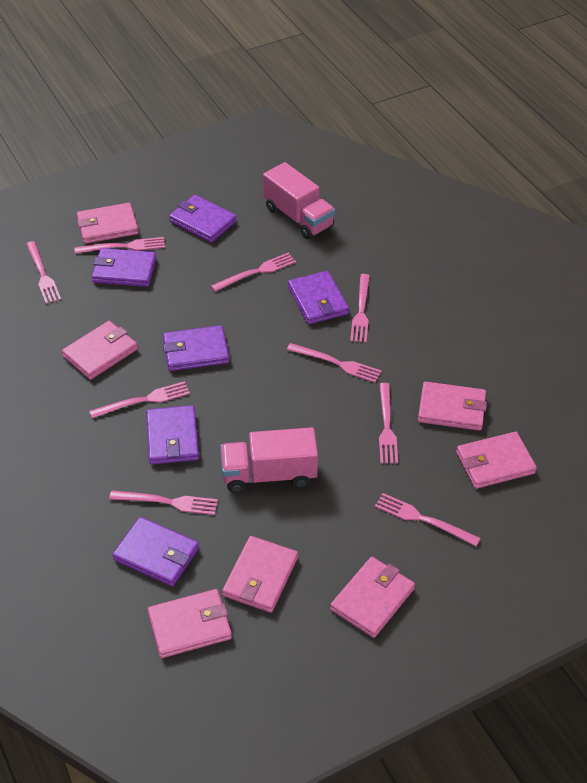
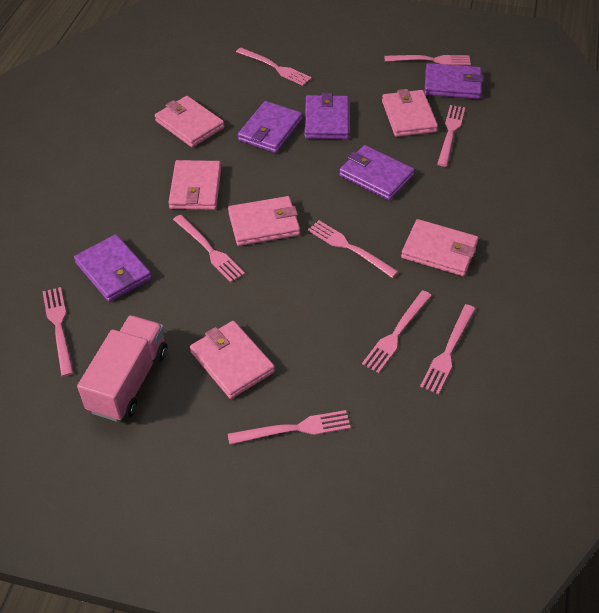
pink truck: 2 -> 1
pink wallet: 7 -> 6
purple wallet: 6 -> 5

